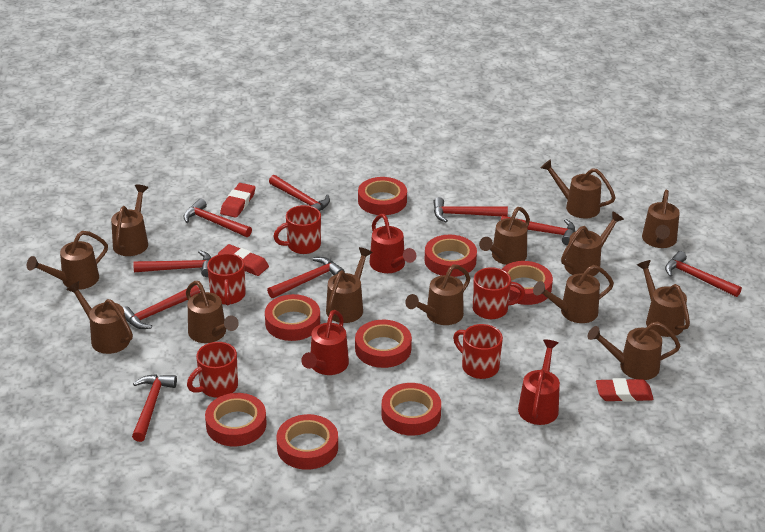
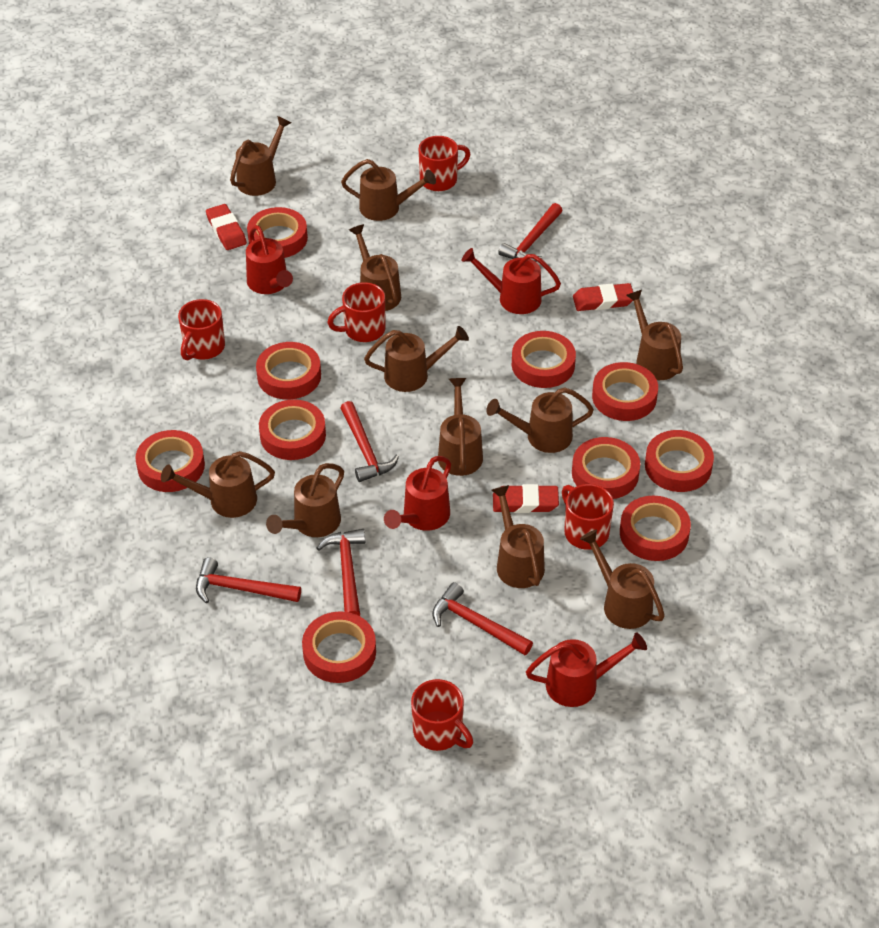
brown watering can: 13 -> 11
red hammer: 9 -> 5
red tape: 8 -> 10
red watering can: 3 -> 4

